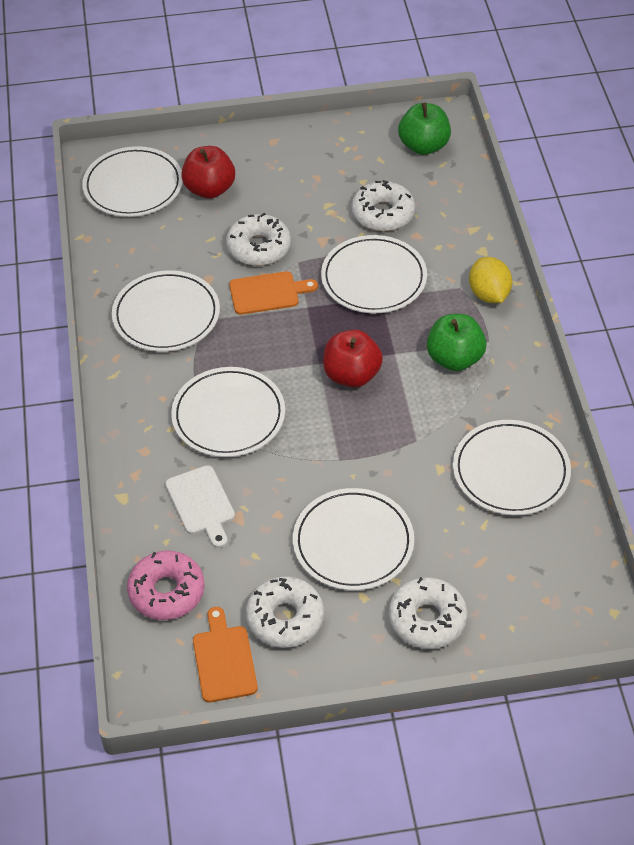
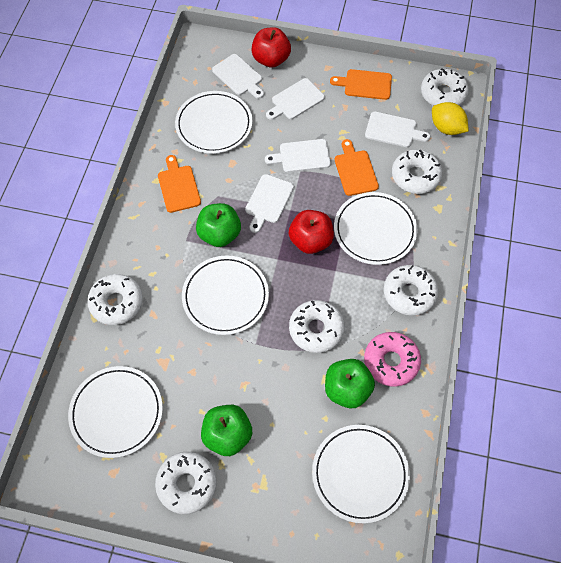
green apple: 2 -> 3
orange cutting board: 2 -> 3
white cutting board: 1 -> 5
white donut: 4 -> 6
white plate: 6 -> 5

